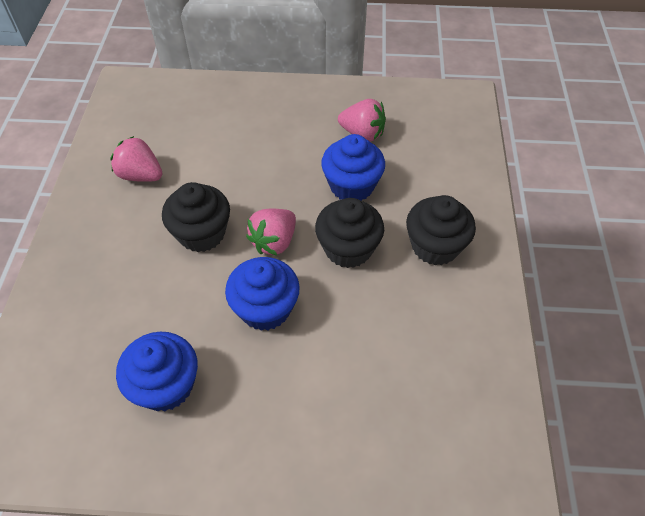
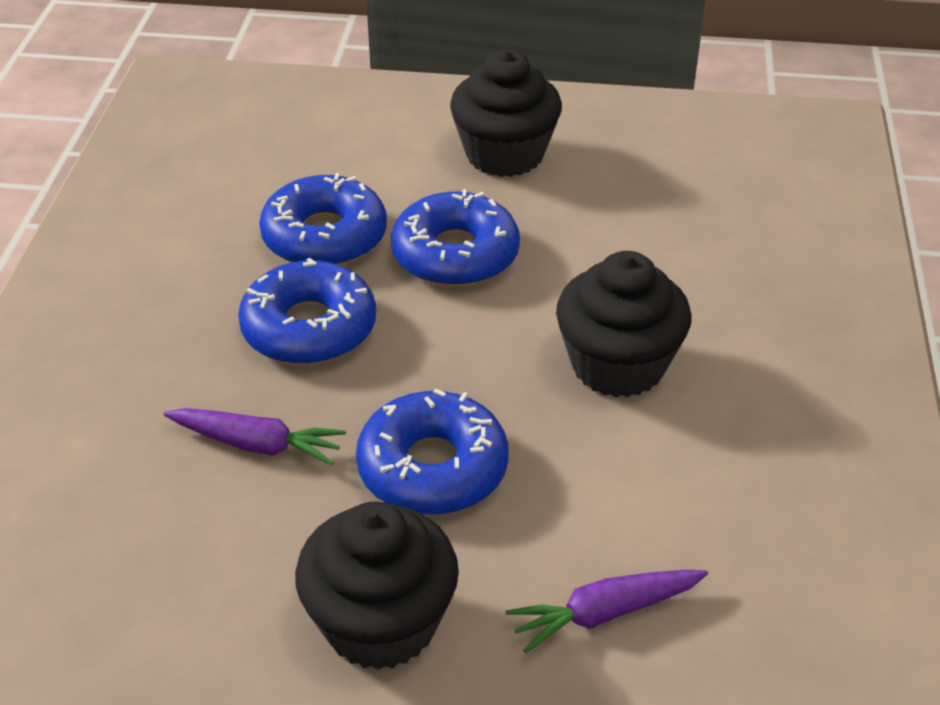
blue cupcake: 3 -> 0
blue donut: 0 -> 4
pink strawberry: 3 -> 0
purple carrot: 0 -> 2

